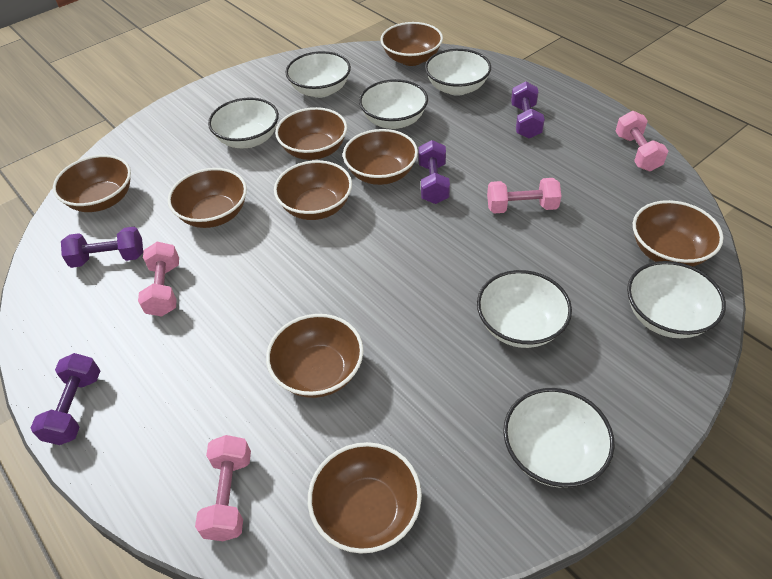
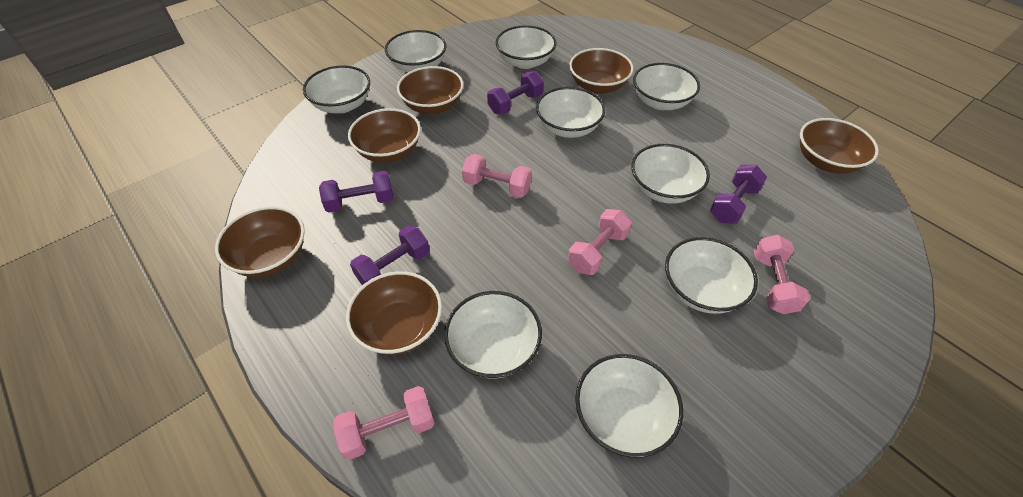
brown bowl: 9 -> 6
white bowl: 7 -> 9

